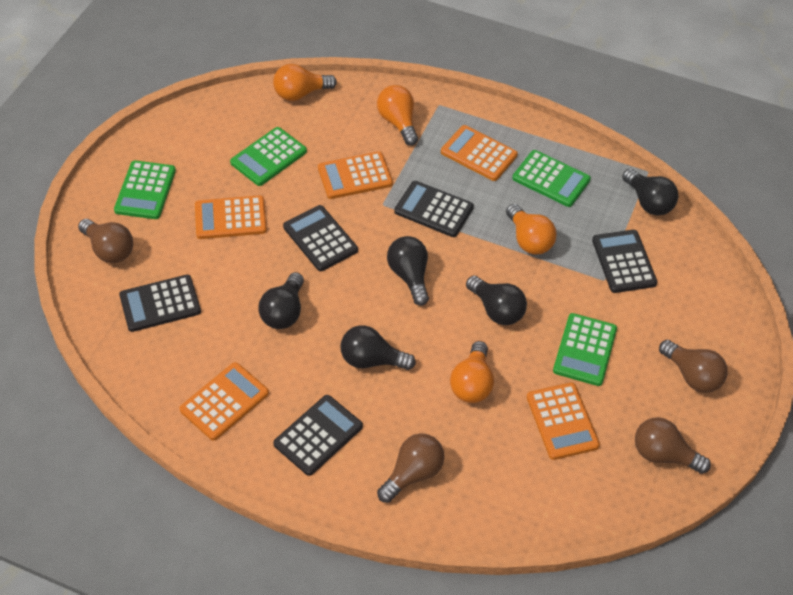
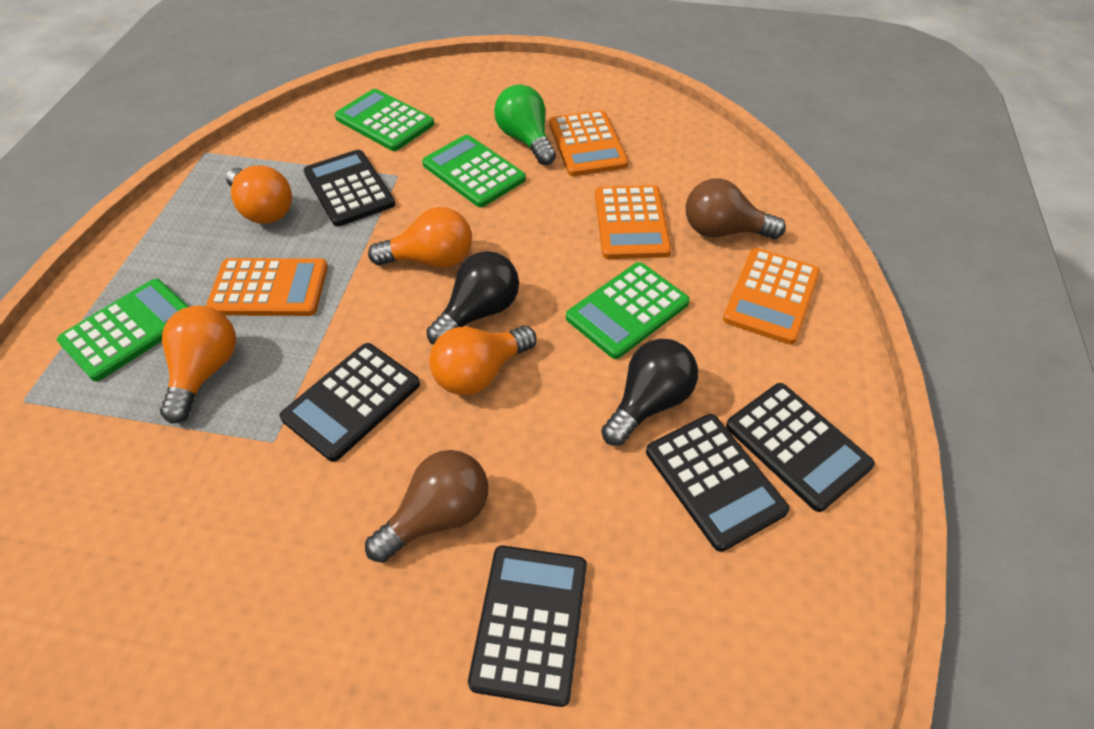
black light bulb: 5 -> 2
brown light bulb: 4 -> 2
green light bulb: 0 -> 1
orange calculator: 5 -> 4

